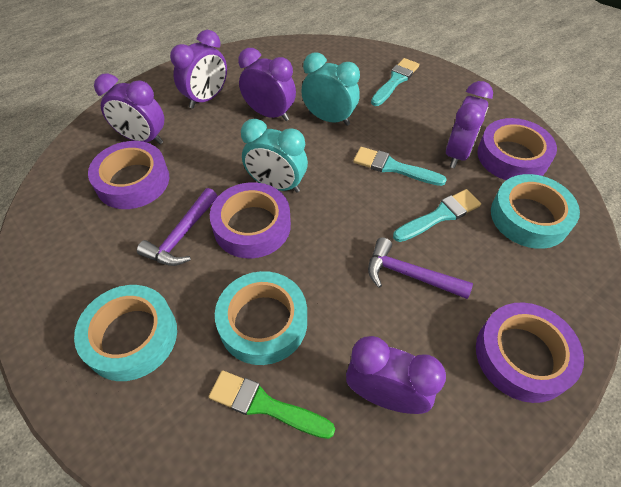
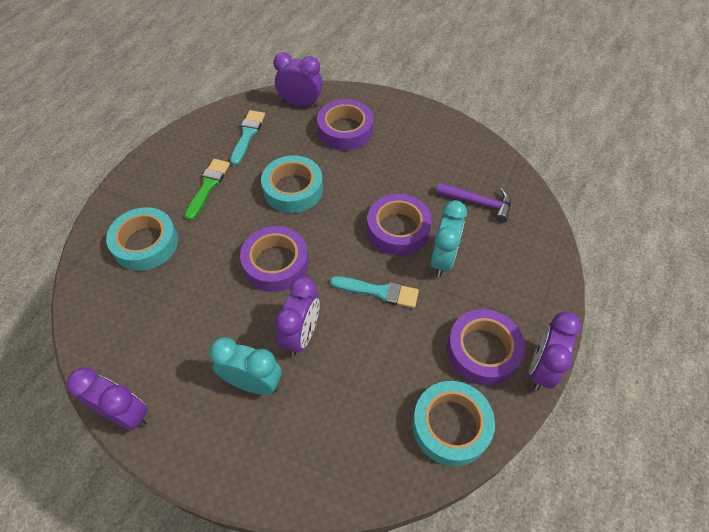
purple clock: 5 -> 4
purple hammer: 2 -> 1
turquoise brush: 3 -> 2

